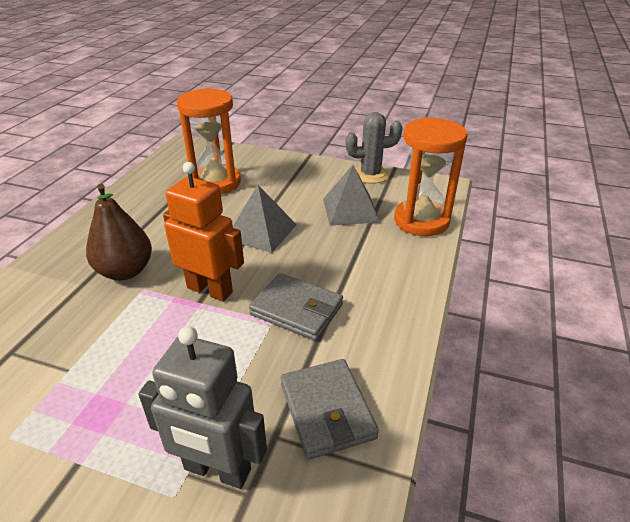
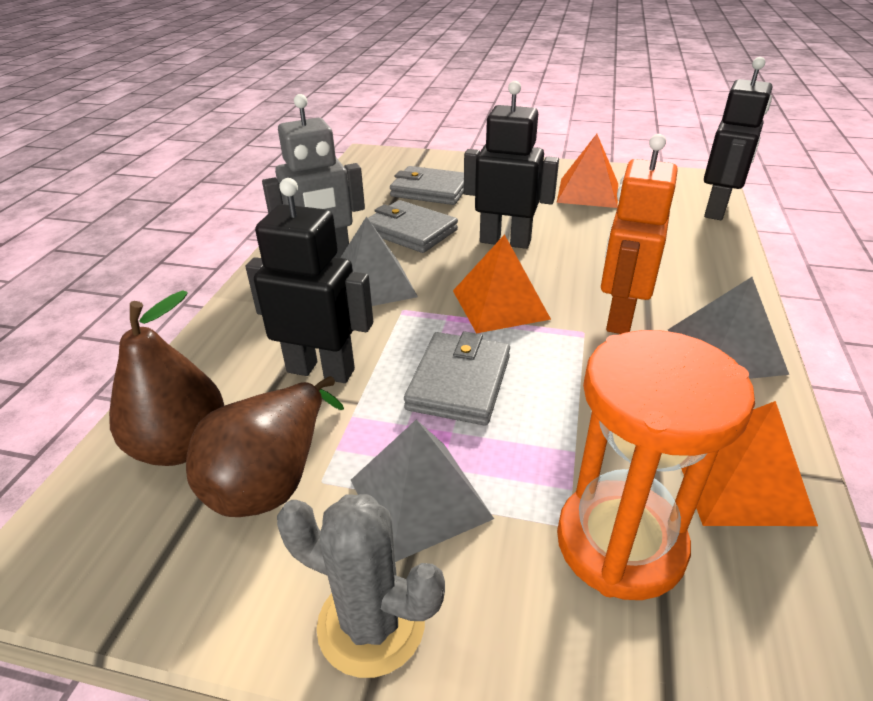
black robot: 0 -> 3
brown pear: 1 -> 2
grey pyramid: 2 -> 3
grey wallet: 2 -> 3
orange hourglass: 2 -> 1
orange pyramid: 0 -> 3

